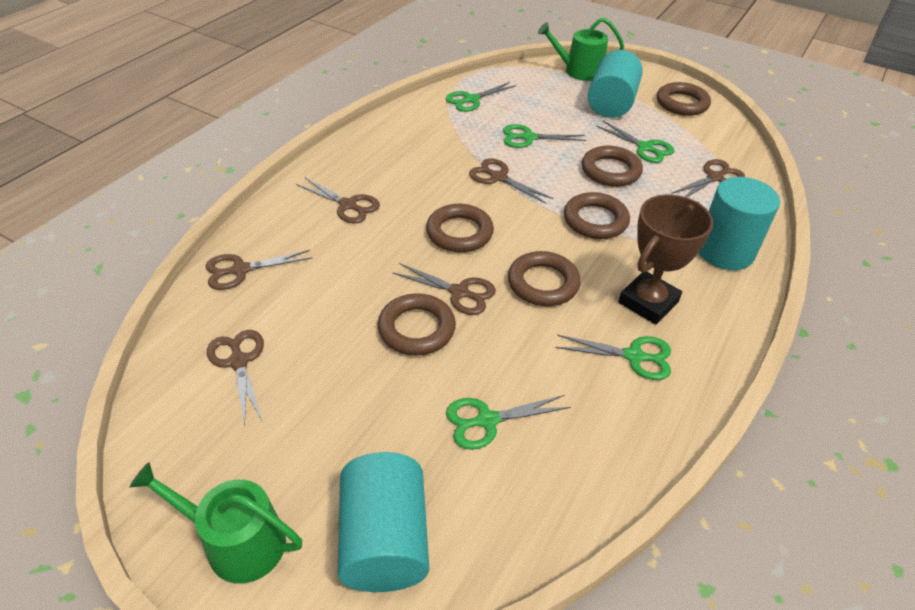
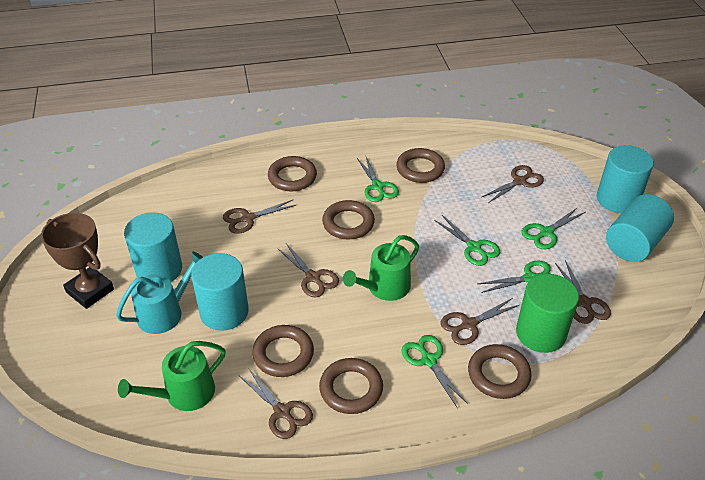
green cylinder: 0 -> 1
turquoise cylinder: 3 -> 4
turquoise watering can: 0 -> 1

